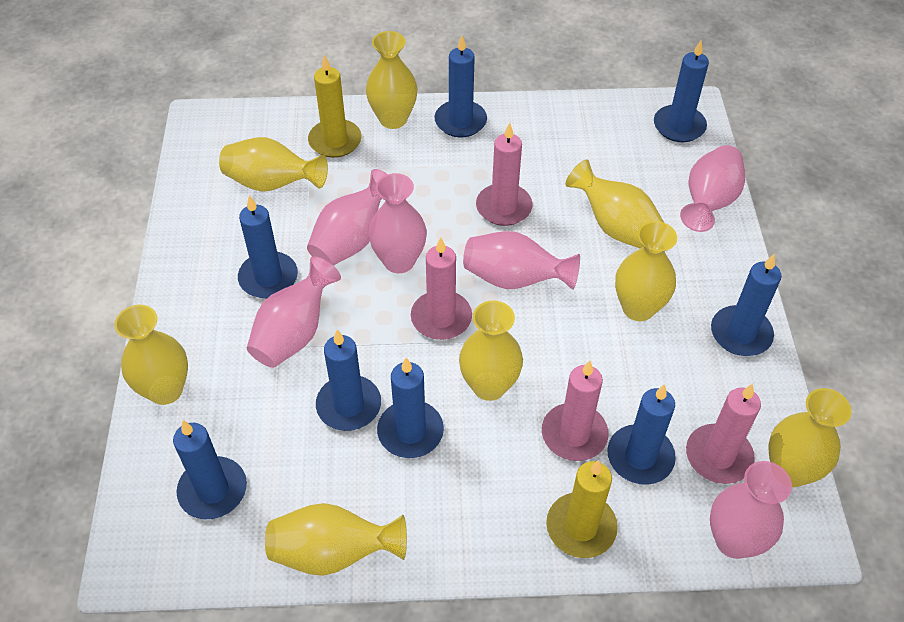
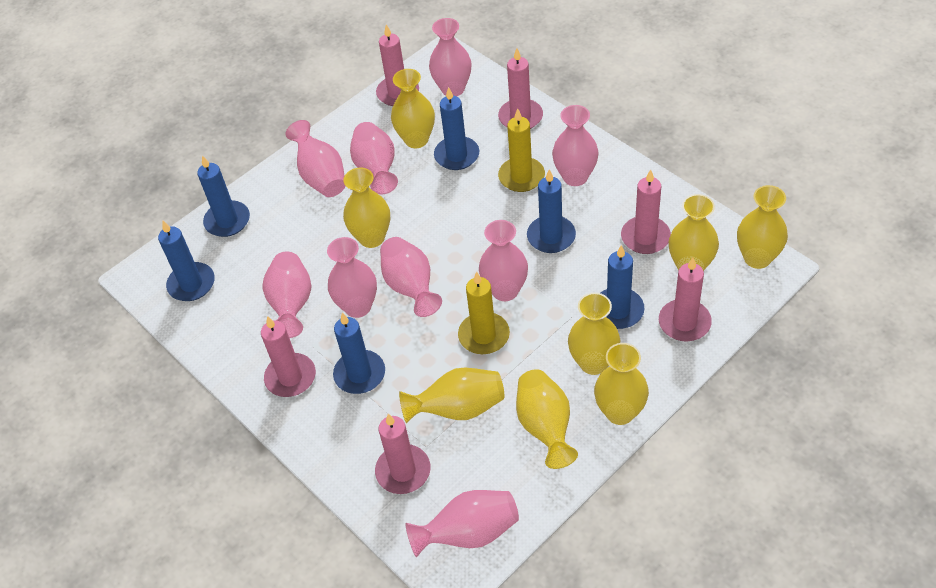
blue candle: 8 -> 6
pink candle: 4 -> 6
pink vase: 6 -> 9

